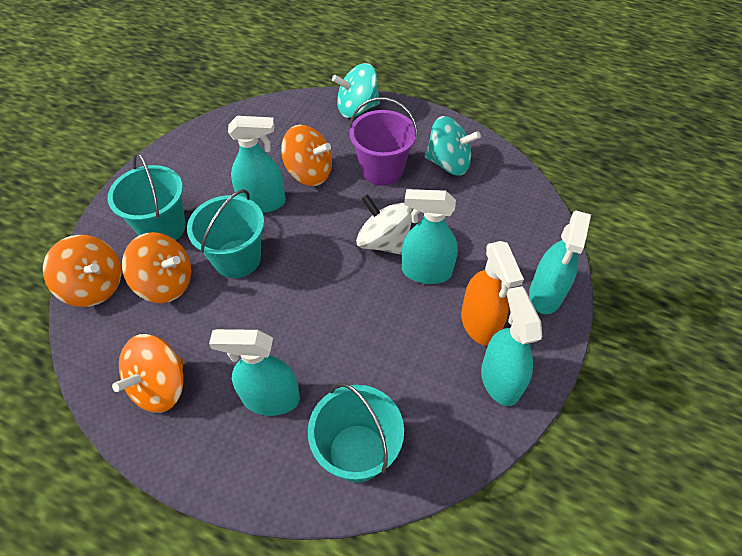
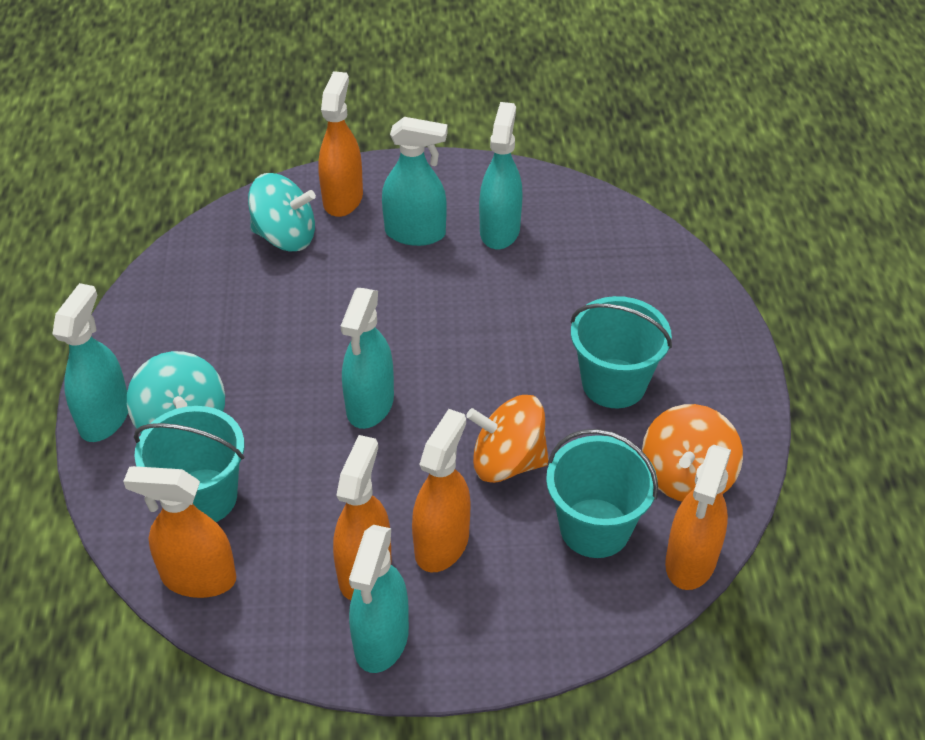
orange spinning top: 4 -> 2
orange spray bottle: 1 -> 5
purple bucket: 1 -> 0
white spinning top: 1 -> 0

